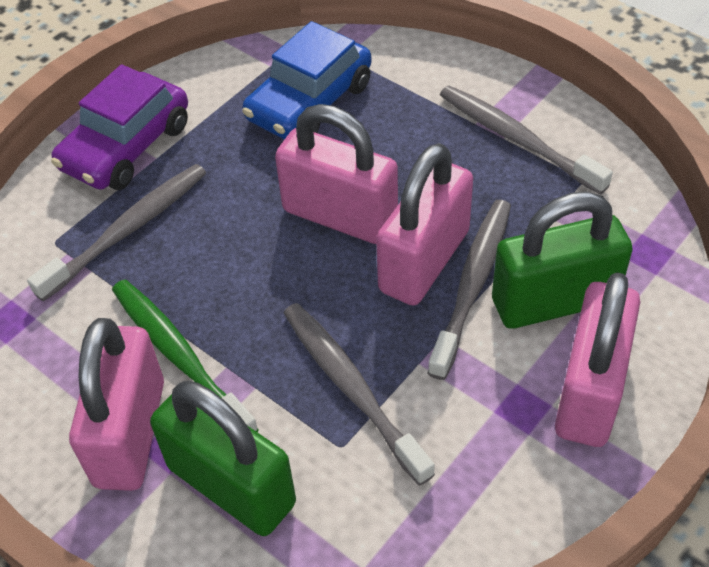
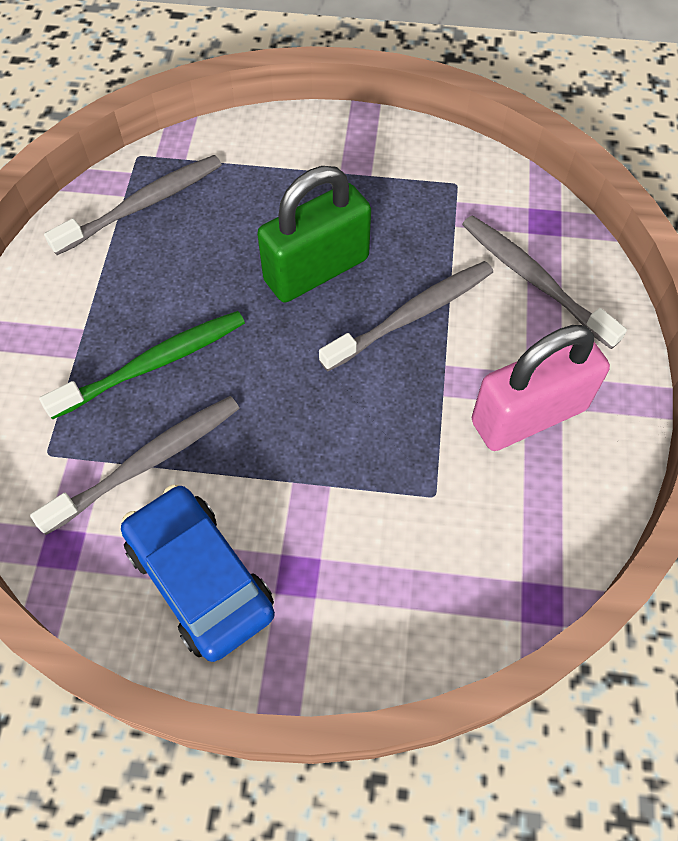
green padlock: 2 -> 1
pink padlock: 4 -> 1
purple car: 1 -> 0

